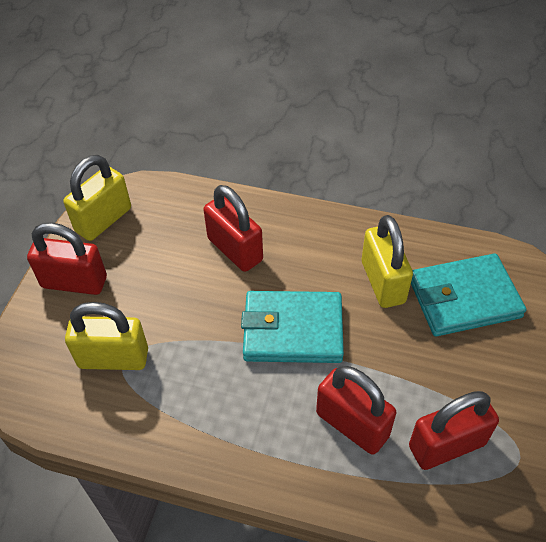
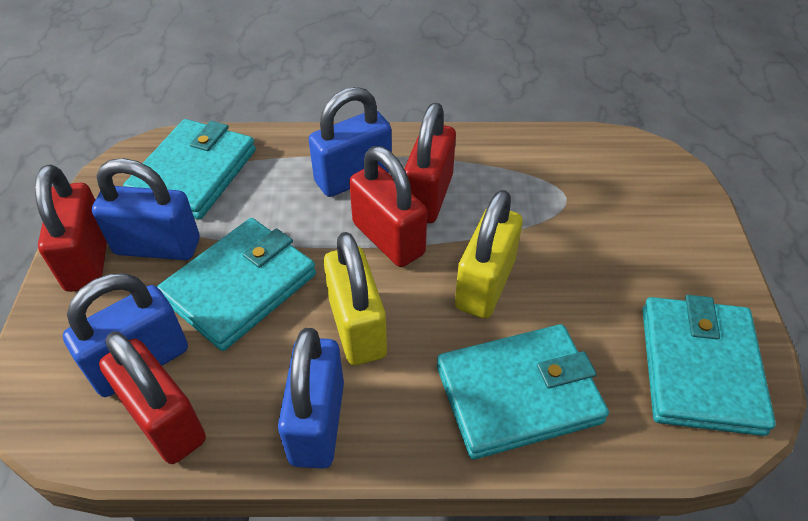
blue padlock: 0 -> 4
turquoise wallet: 2 -> 4
yellow padlock: 3 -> 2

